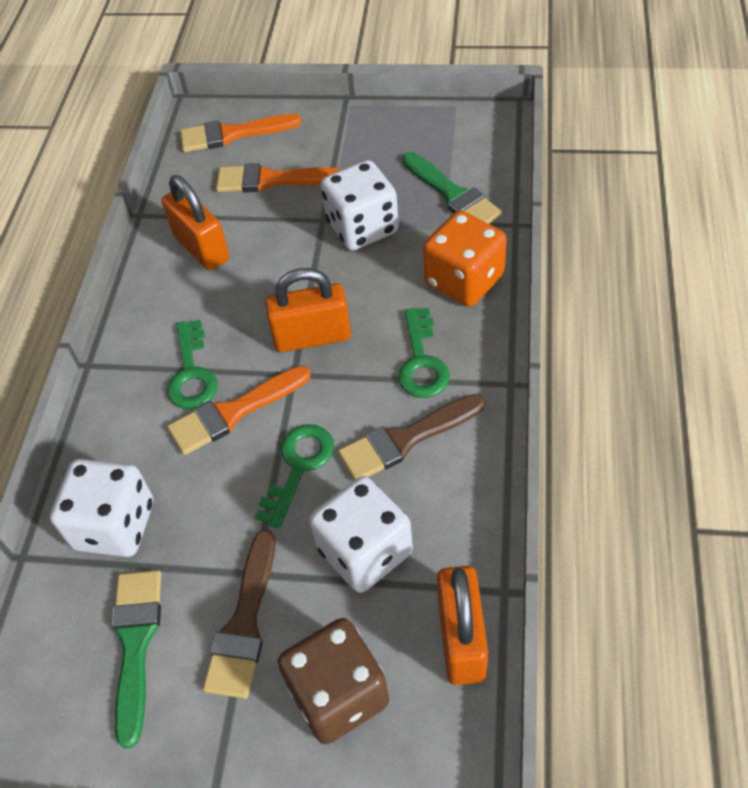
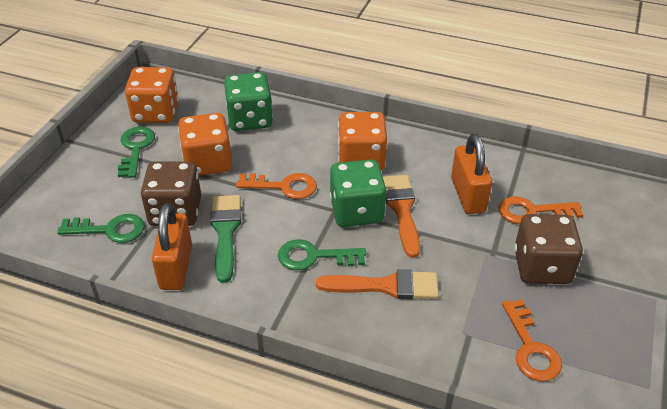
brown brush: 2 -> 0
brown dice: 1 -> 2
green brush: 2 -> 1
green dice: 0 -> 2
orange brush: 3 -> 2
orange dice: 1 -> 3
orange key: 0 -> 3
orange padlock: 3 -> 2
white dice: 3 -> 0

